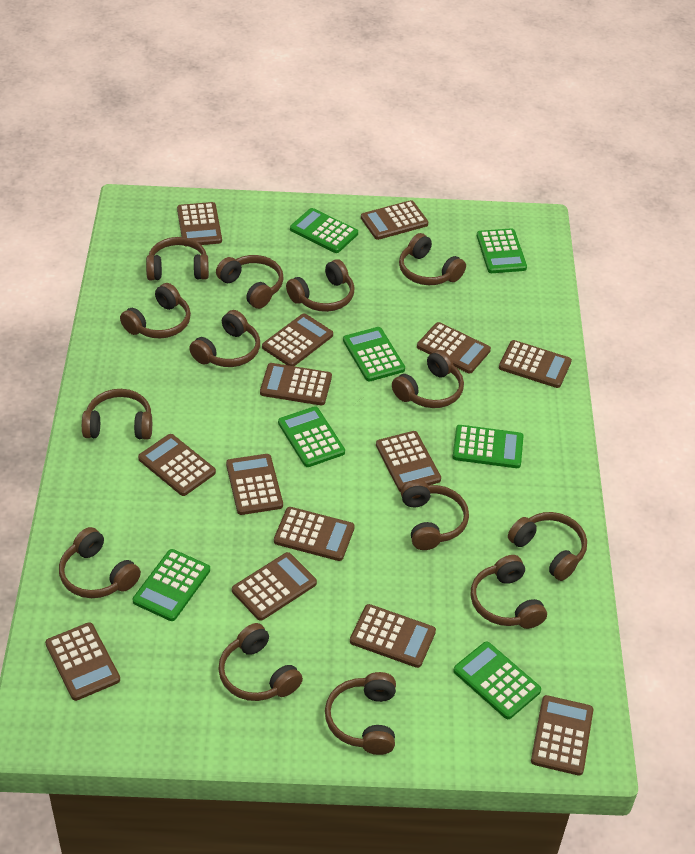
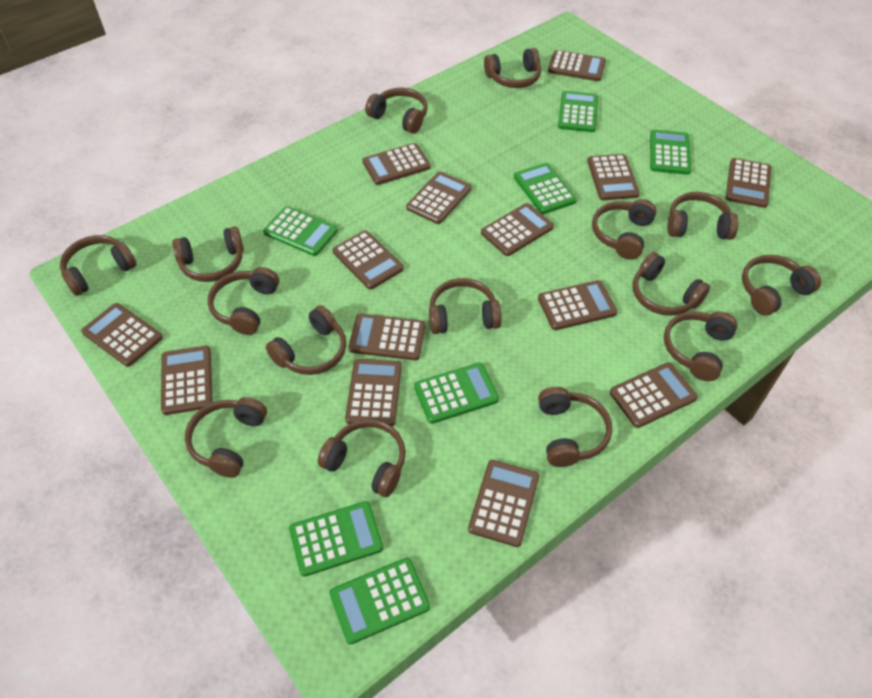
brown headphones: 14 -> 15

